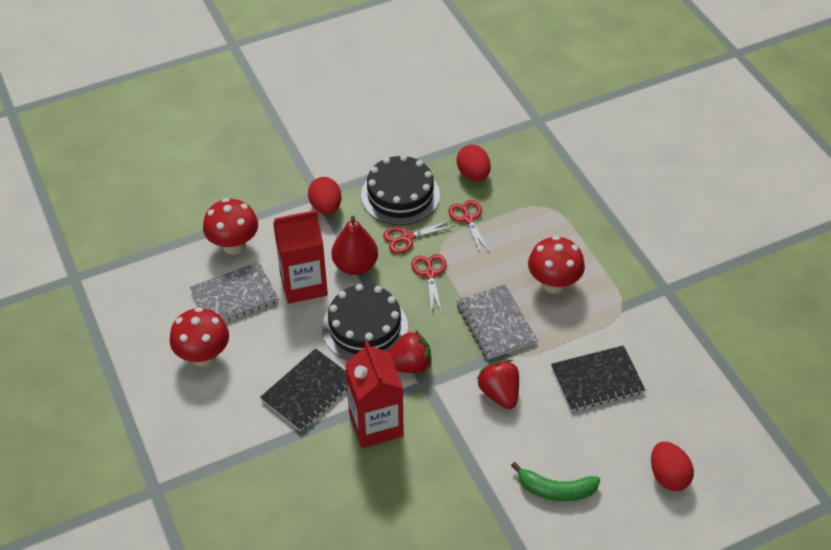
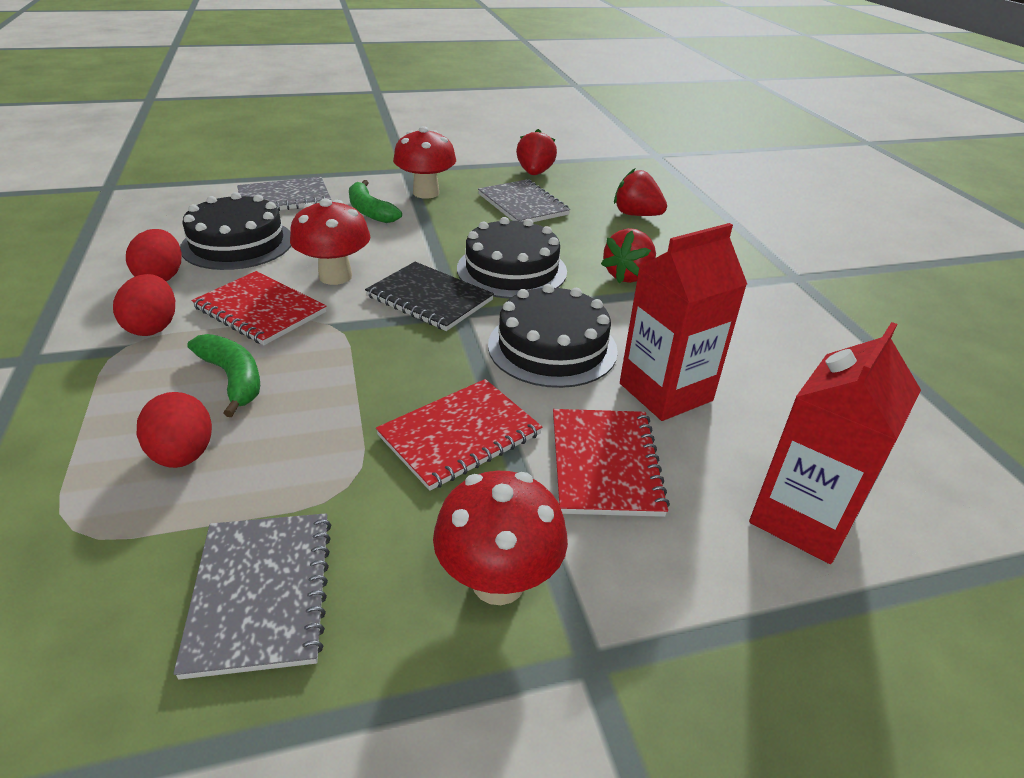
black cake: 2 -> 3
black notebook: 2 -> 1
green banana: 1 -> 2
grey notebook: 2 -> 3
red notebook: 0 -> 3
red pear: 1 -> 0
red scissors: 3 -> 0
red strawberry: 2 -> 3

